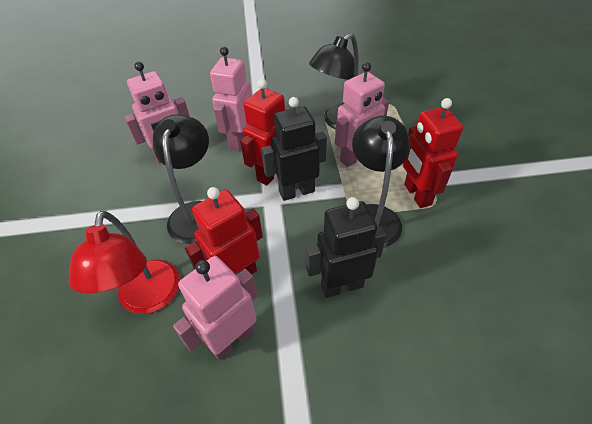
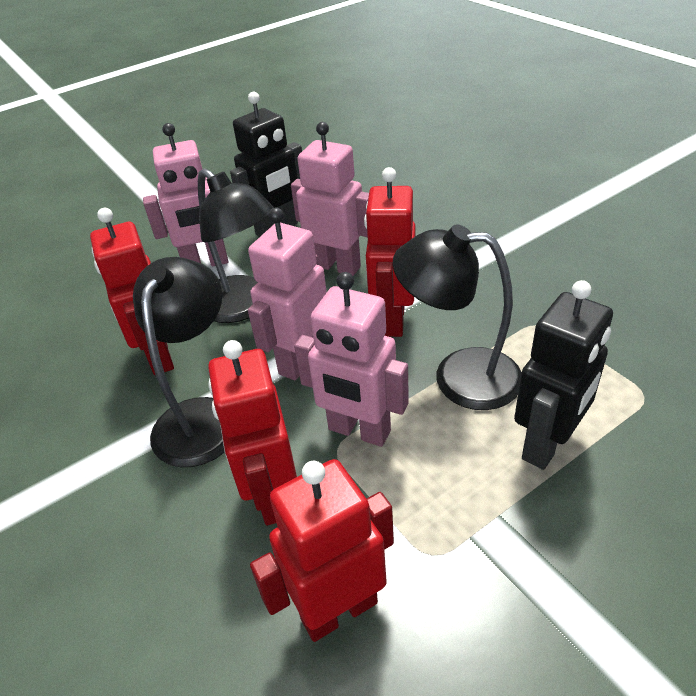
red lamp: 1 -> 0
red robot: 3 -> 4

